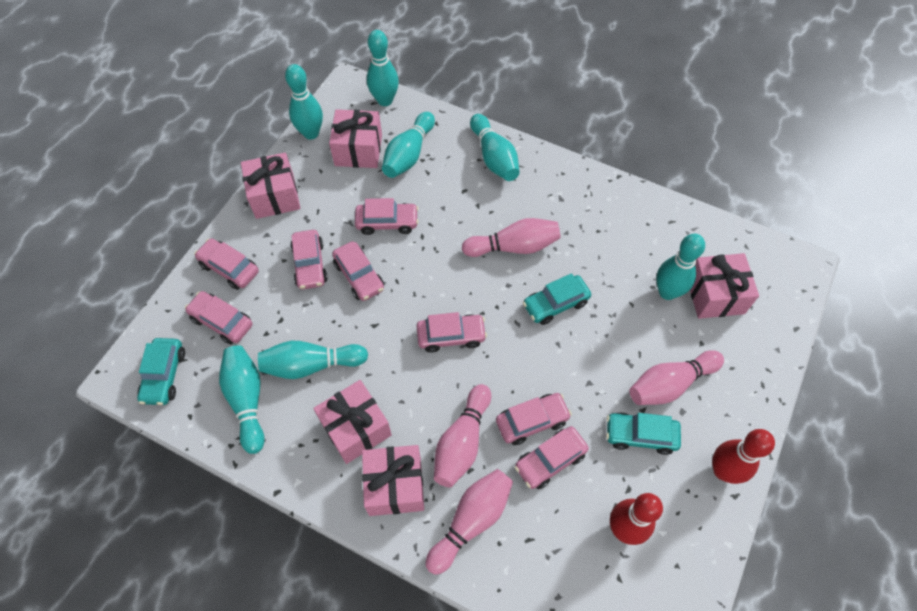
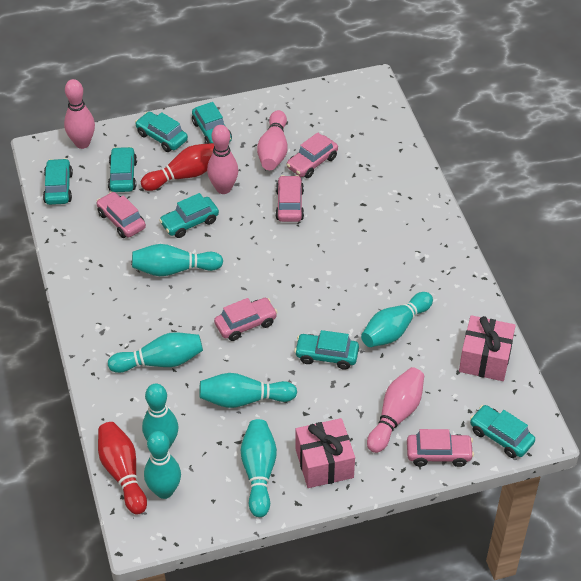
pink car: 8 -> 5
pink gift: 5 -> 2
turquoise car: 3 -> 7

